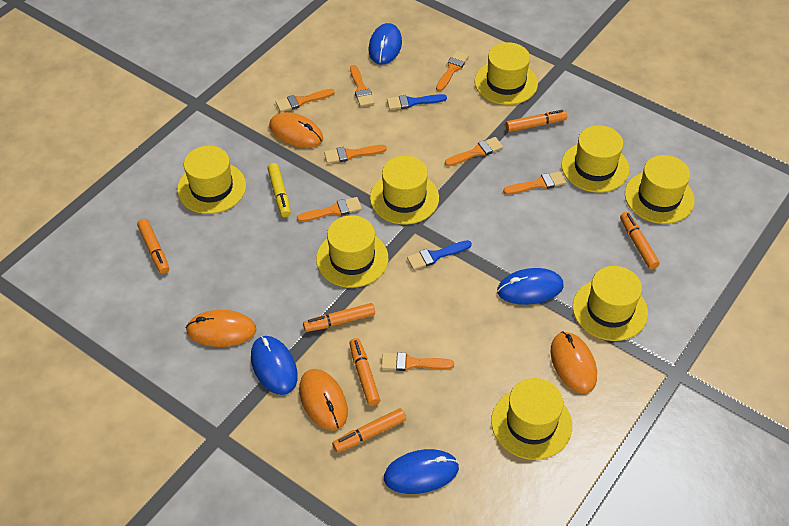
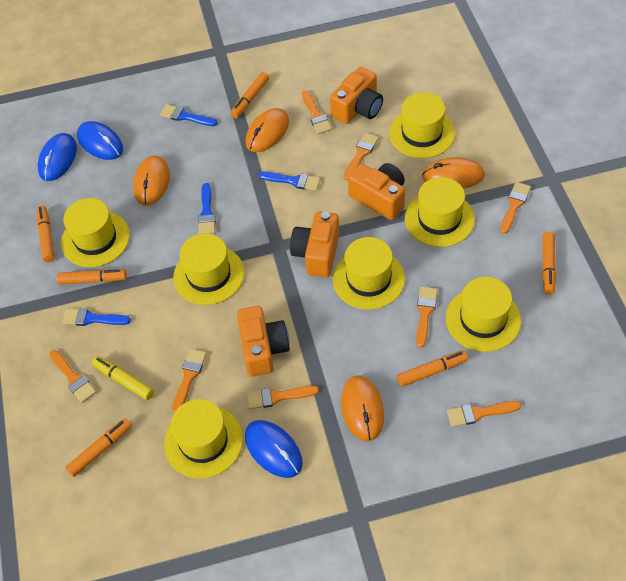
blue brush: 2 -> 4
blue mouse: 4 -> 3
orange camera: 0 -> 4
yellow hat: 8 -> 7

